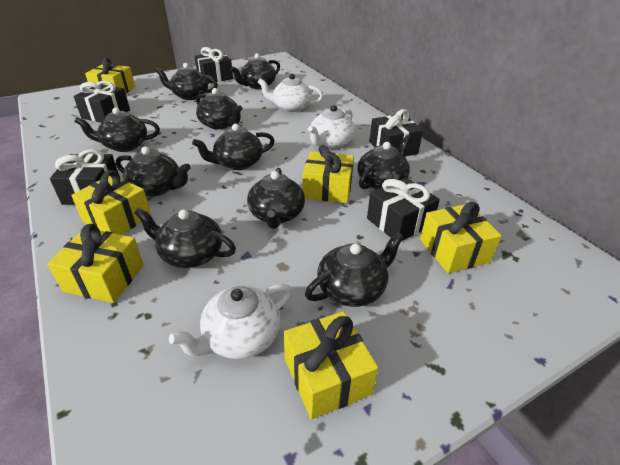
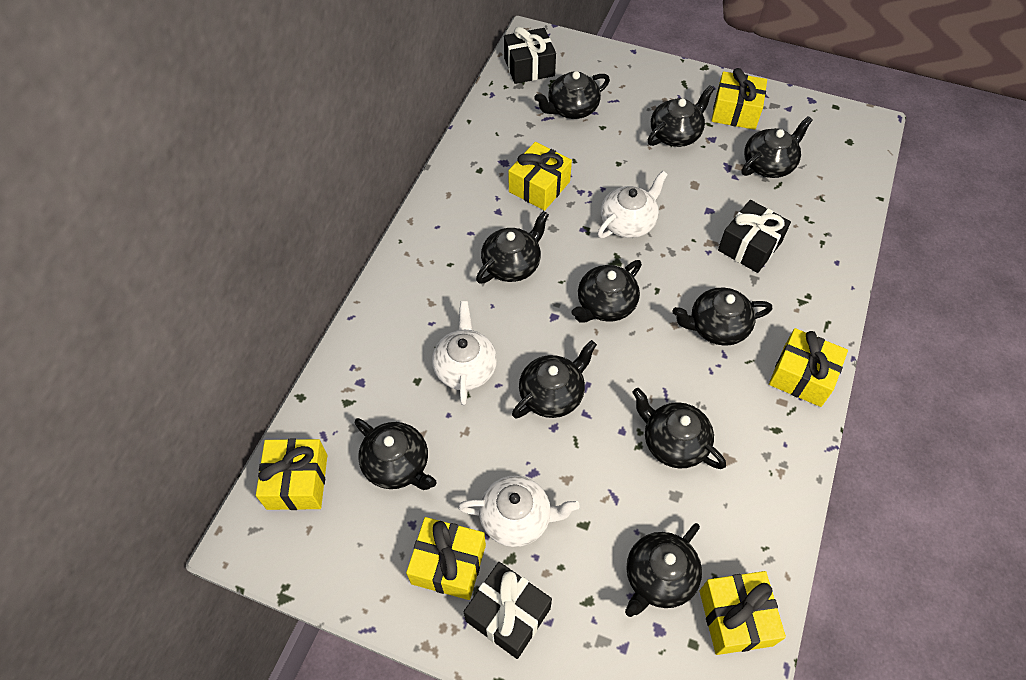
black gift: 5 -> 3

